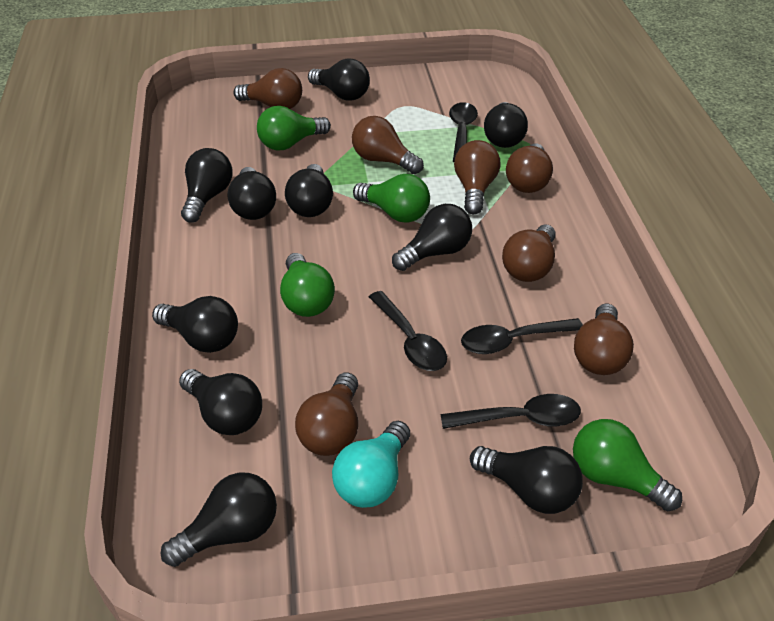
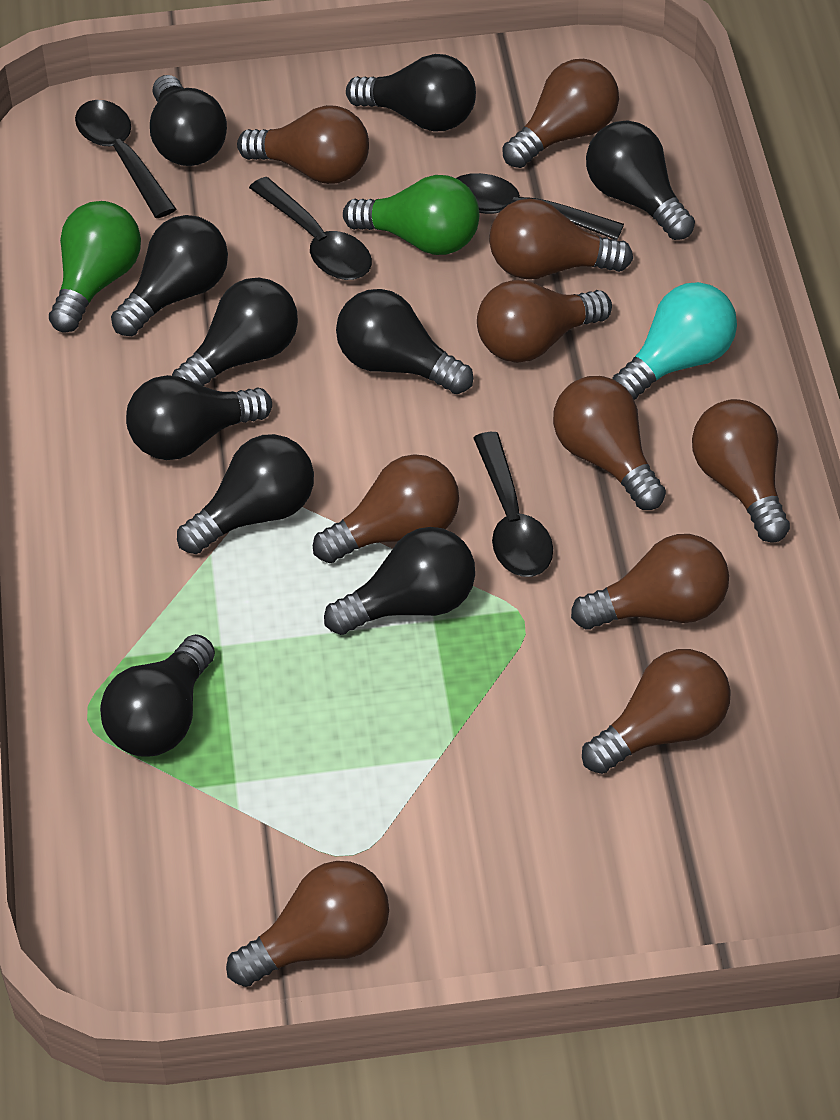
brown light bulb: 7 -> 10
green light bulb: 4 -> 2

